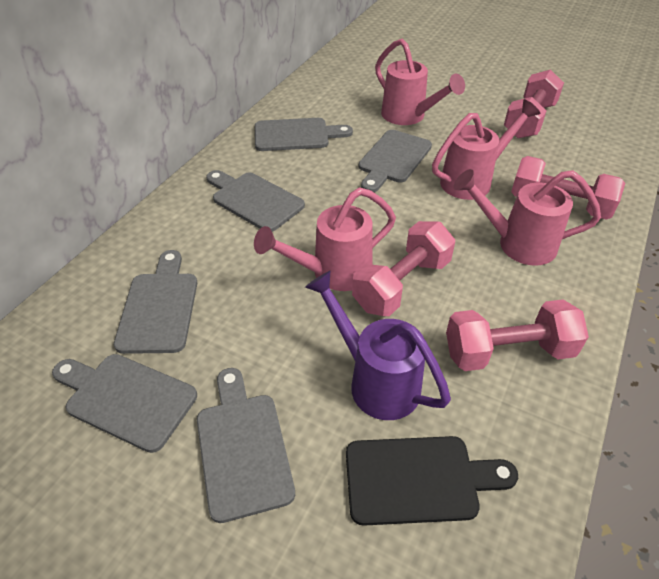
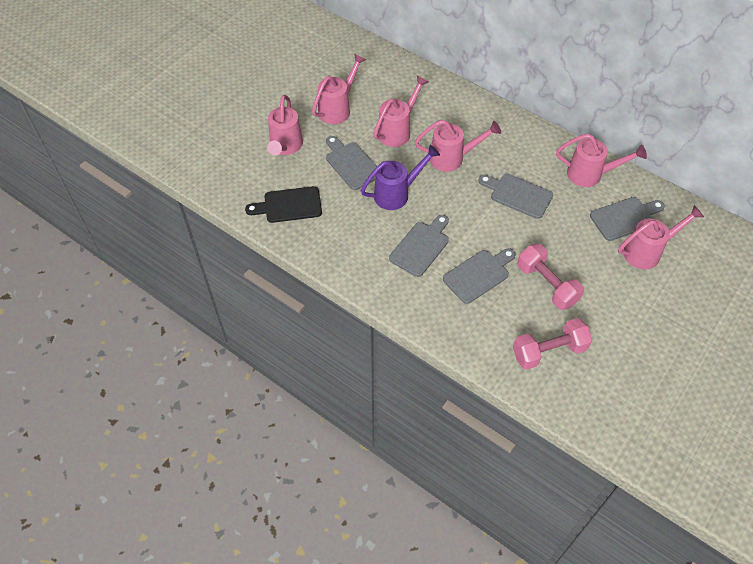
grey cutting board: 6 -> 5
pink dumbbell: 4 -> 2
pink watering can: 4 -> 6

